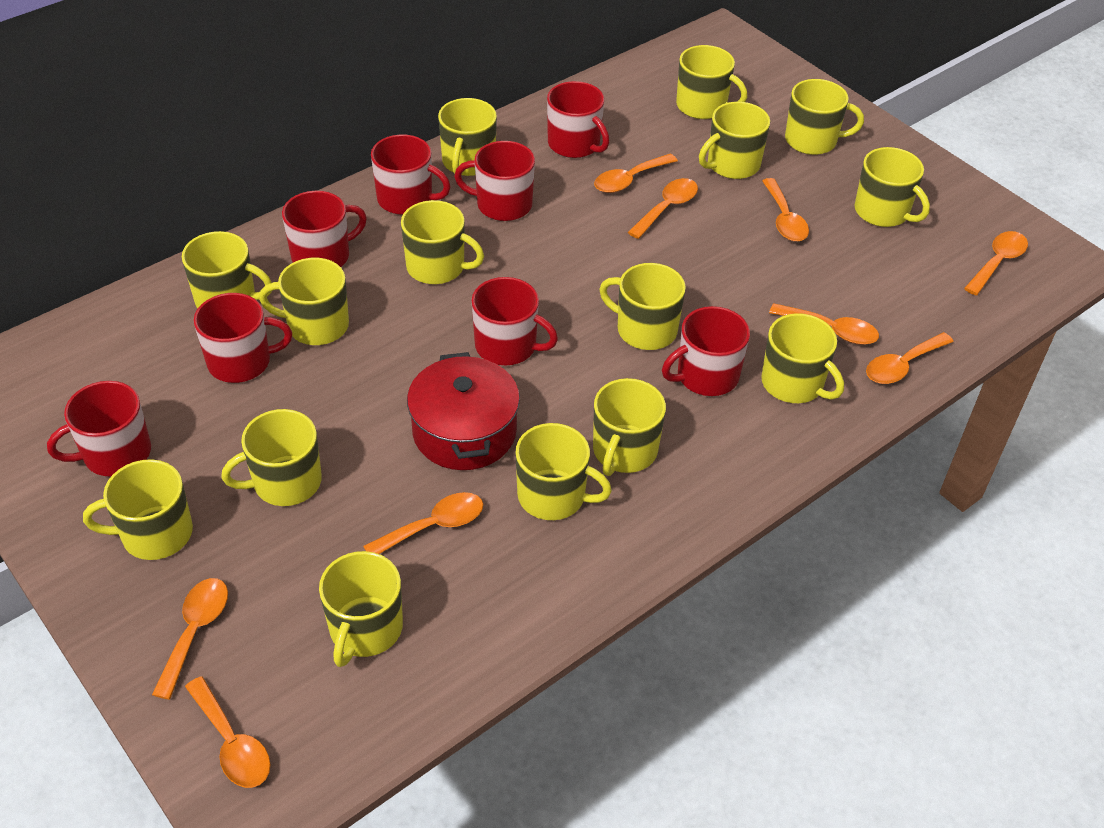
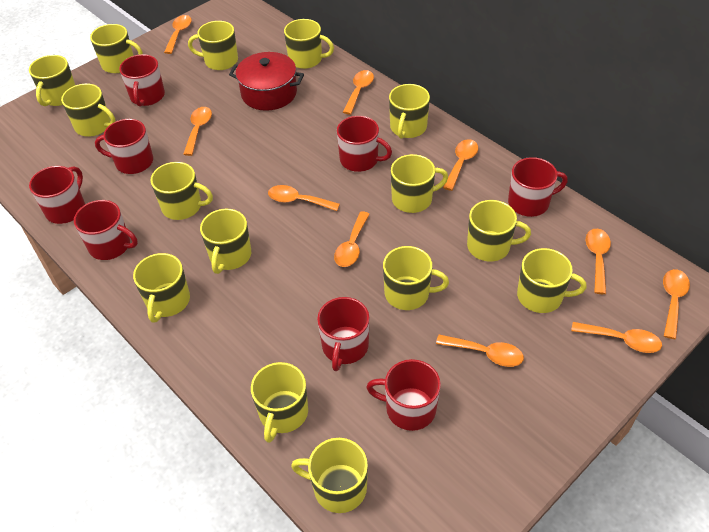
orange spoon: 9 -> 10

